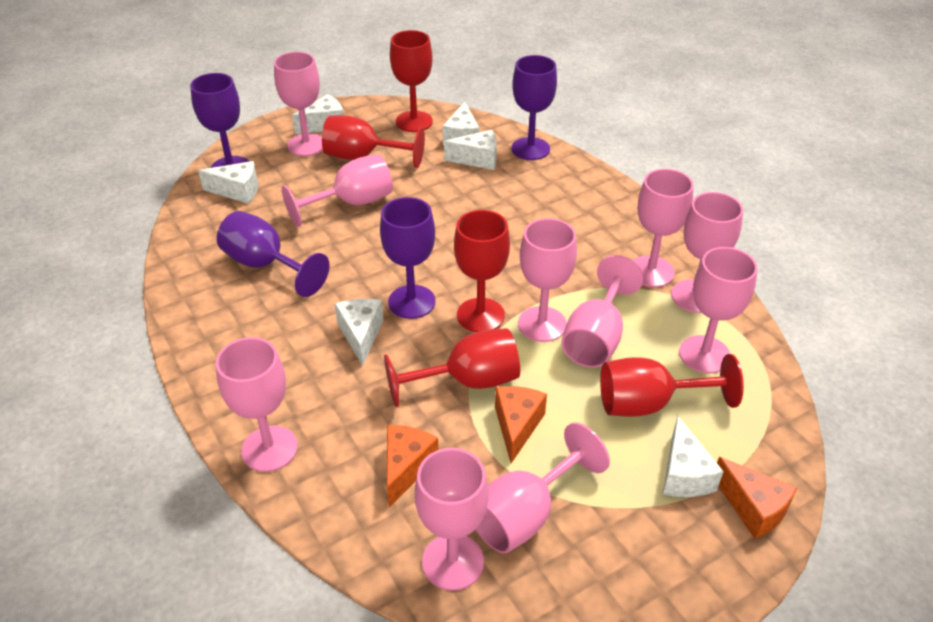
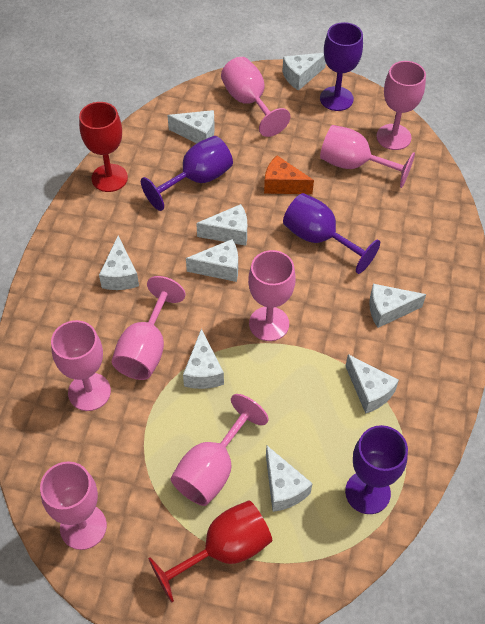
orange cheese: 3 -> 1
pink goblet: 10 -> 8
red goblet: 5 -> 2
white cheese: 6 -> 9

